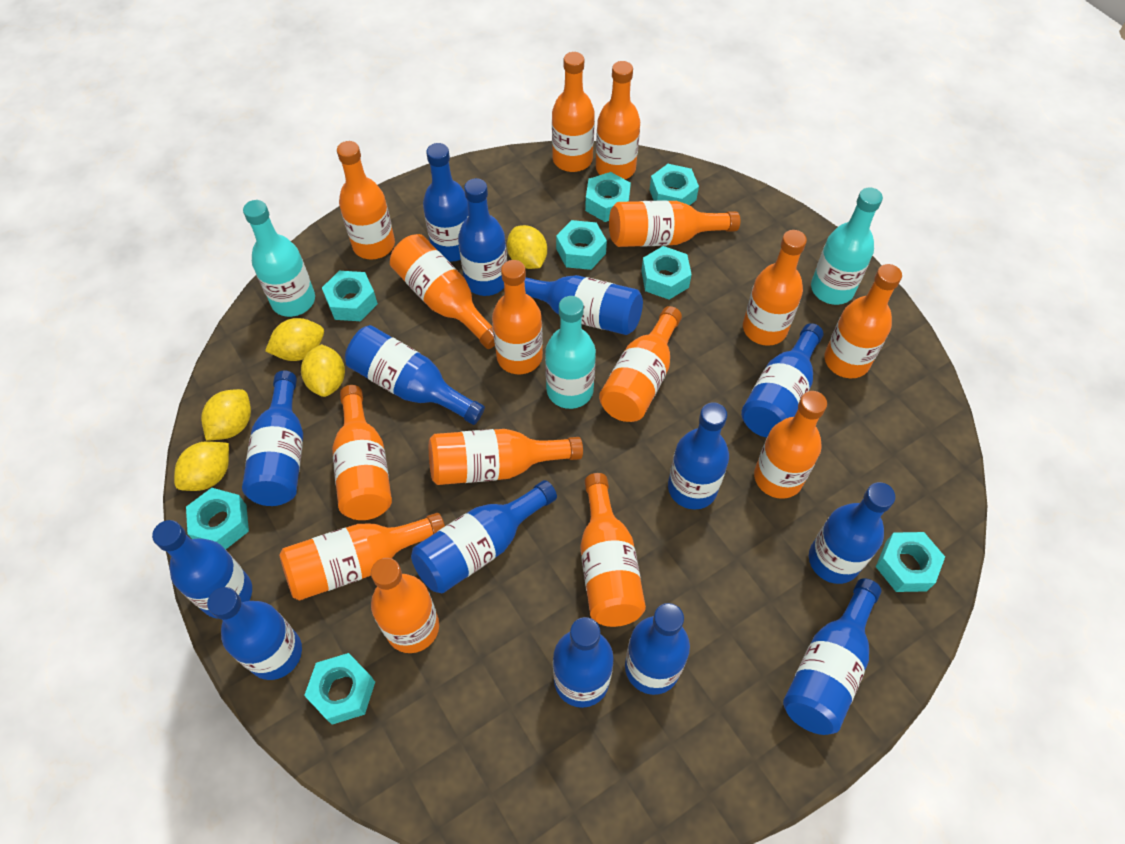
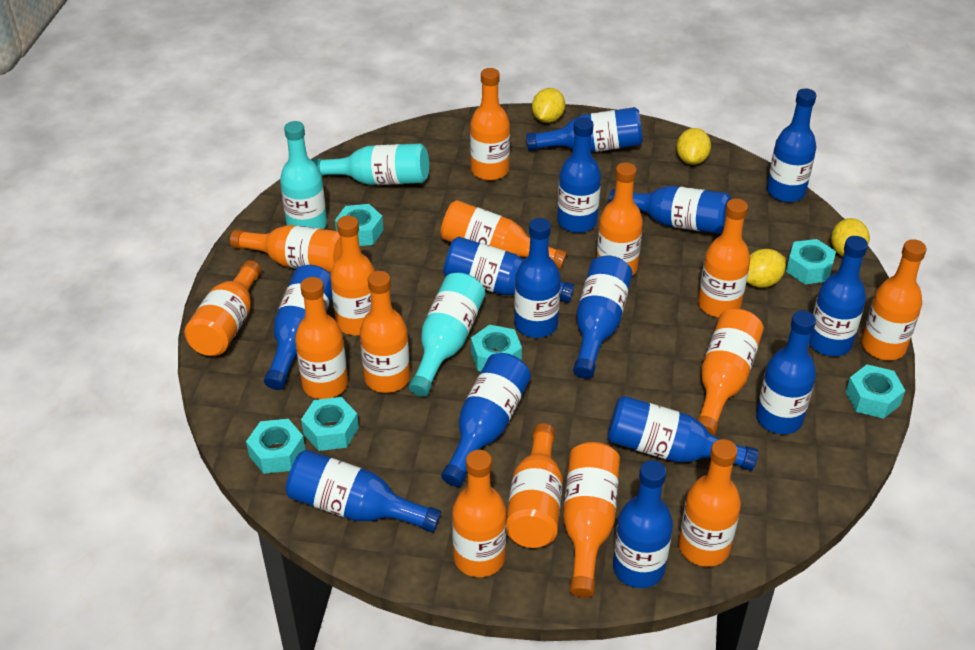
turquoise nut: 8 -> 6
yellow lemon: 5 -> 4

